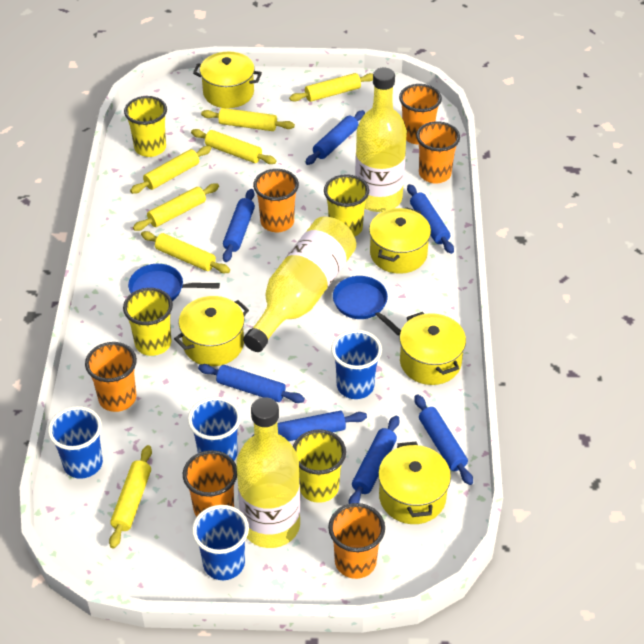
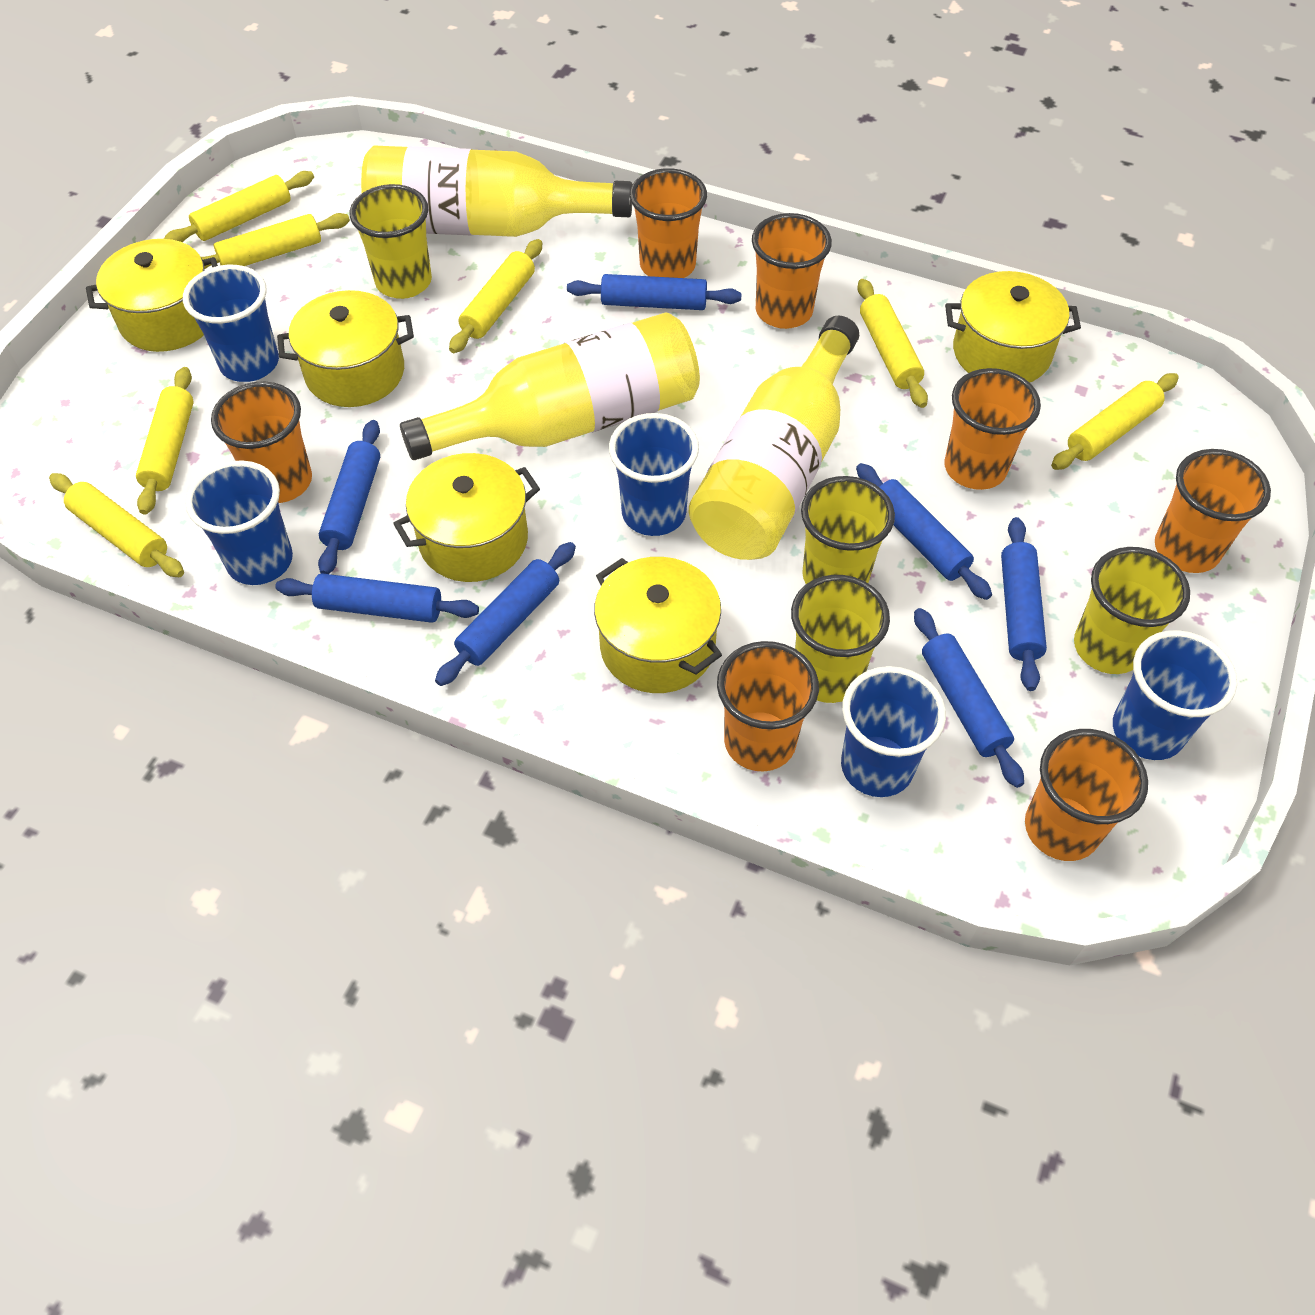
blue cup: 4 -> 5
blue pan: 2 -> 0
orange cup: 6 -> 7

